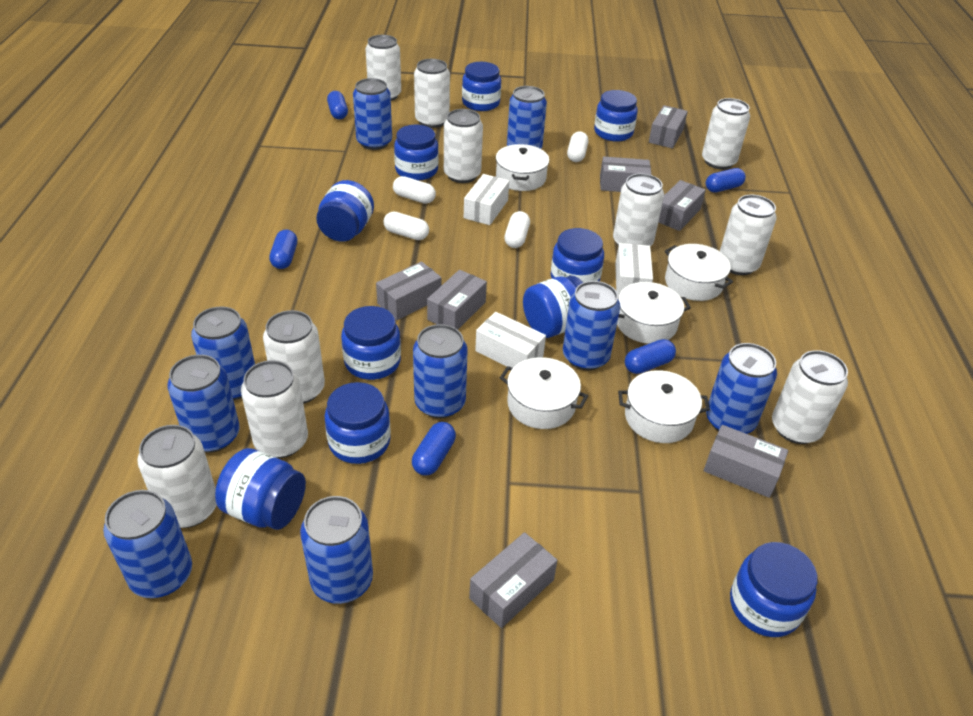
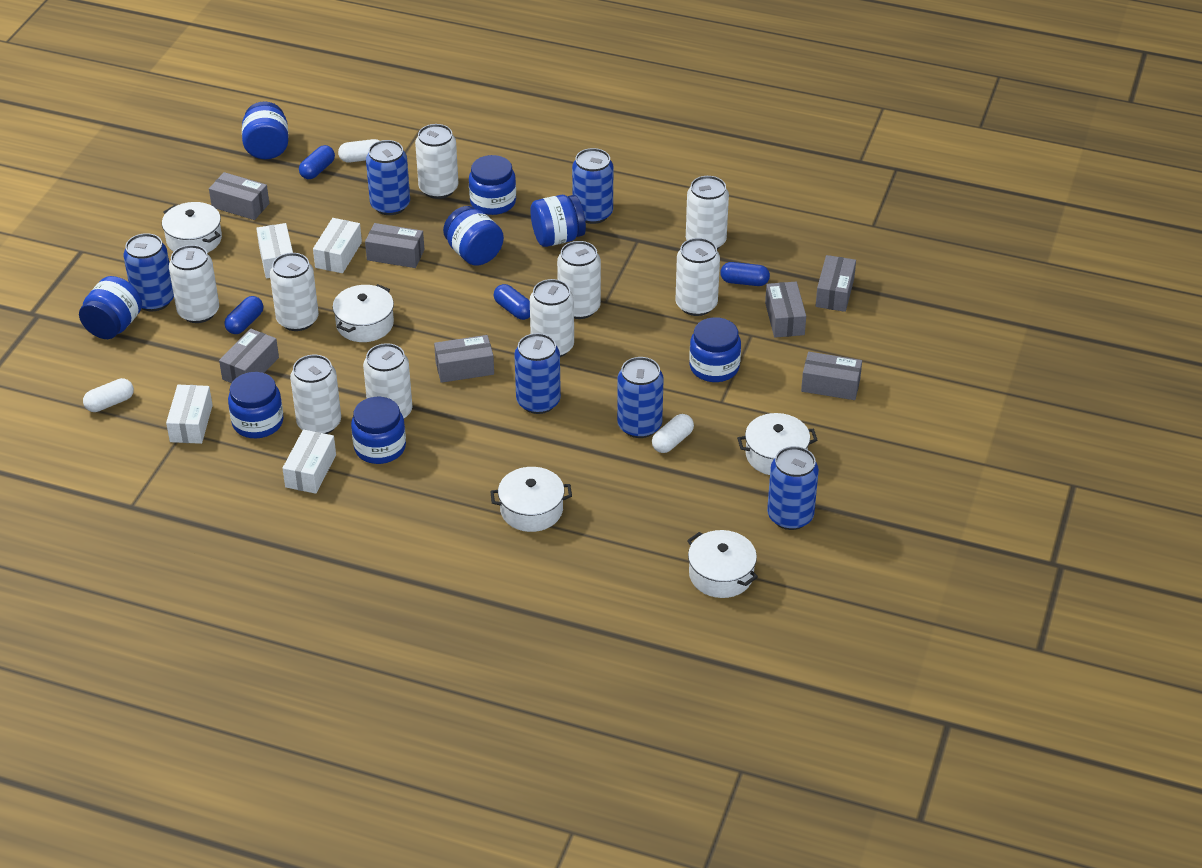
blue can: 9 -> 6
blue capsule: 5 -> 4
blue jar: 10 -> 8
white box: 3 -> 4
white can: 10 -> 9
white capsule: 4 -> 3

